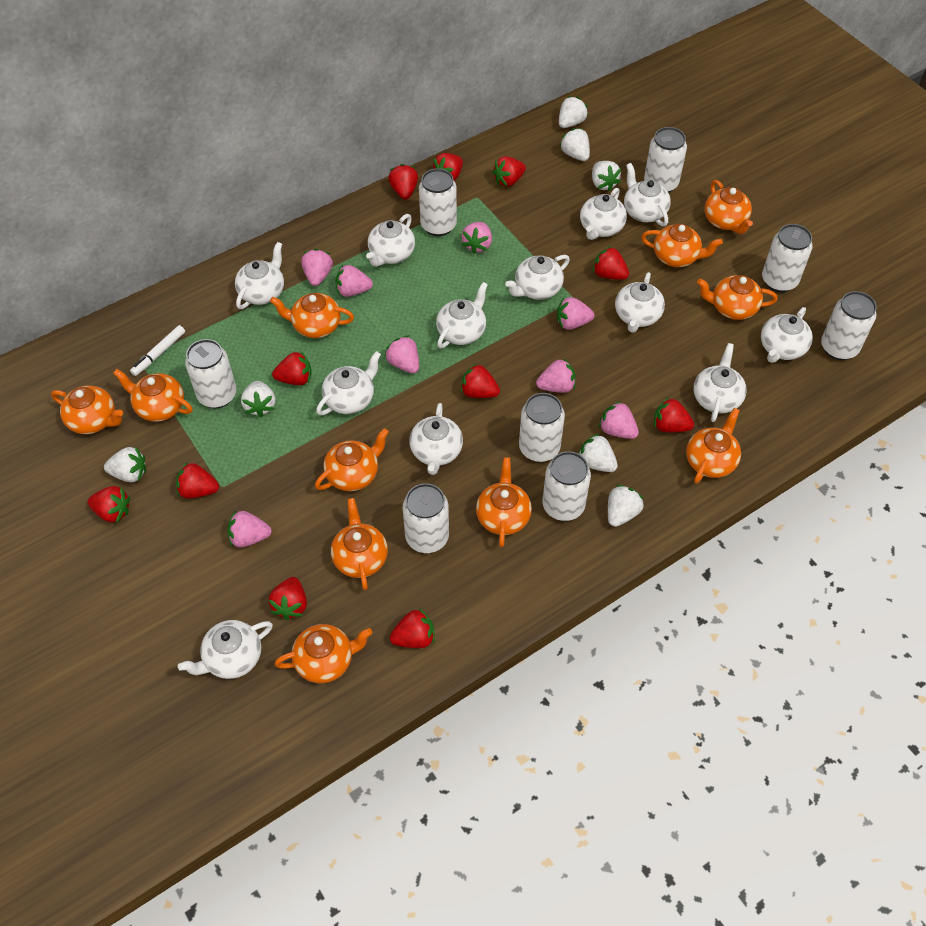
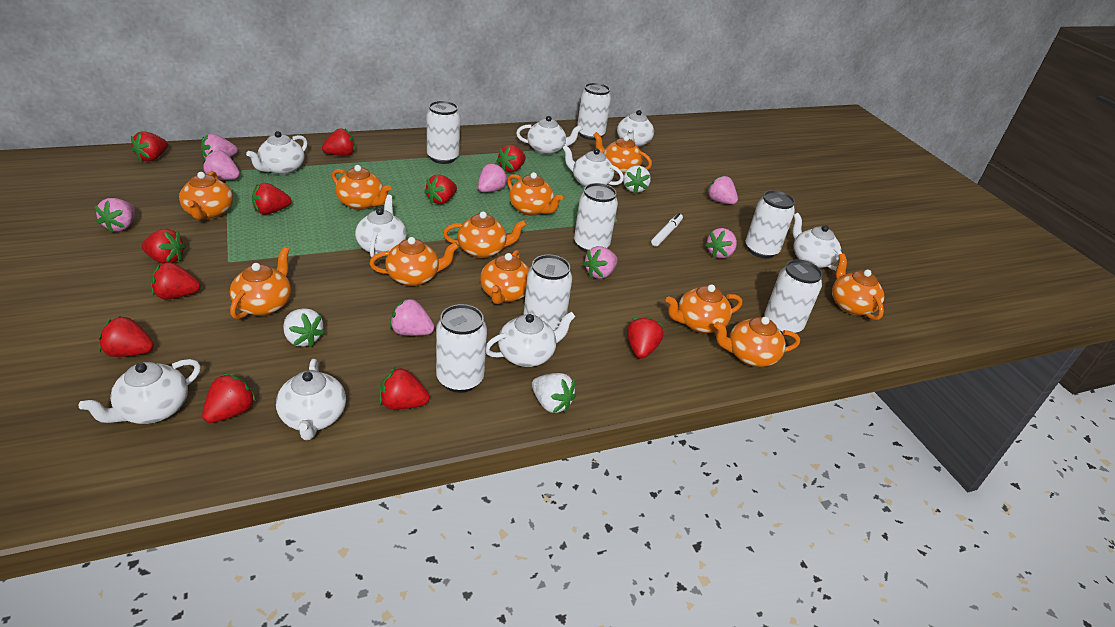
white can: 8 -> 7
white strawberry: 7 -> 3
white teapot: 12 -> 9

